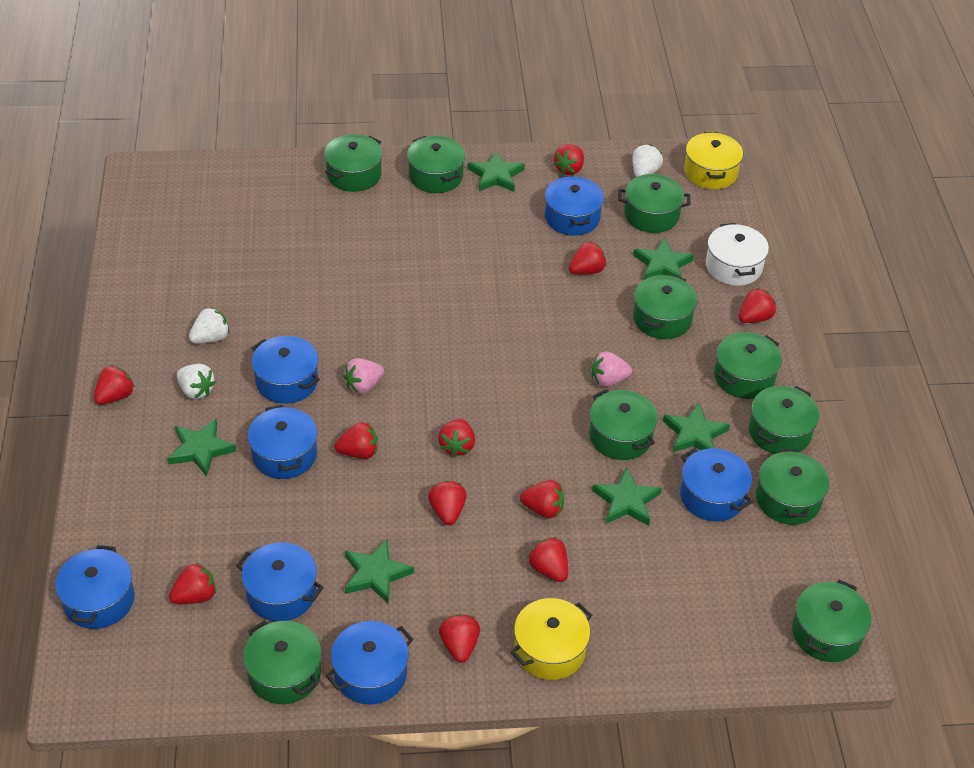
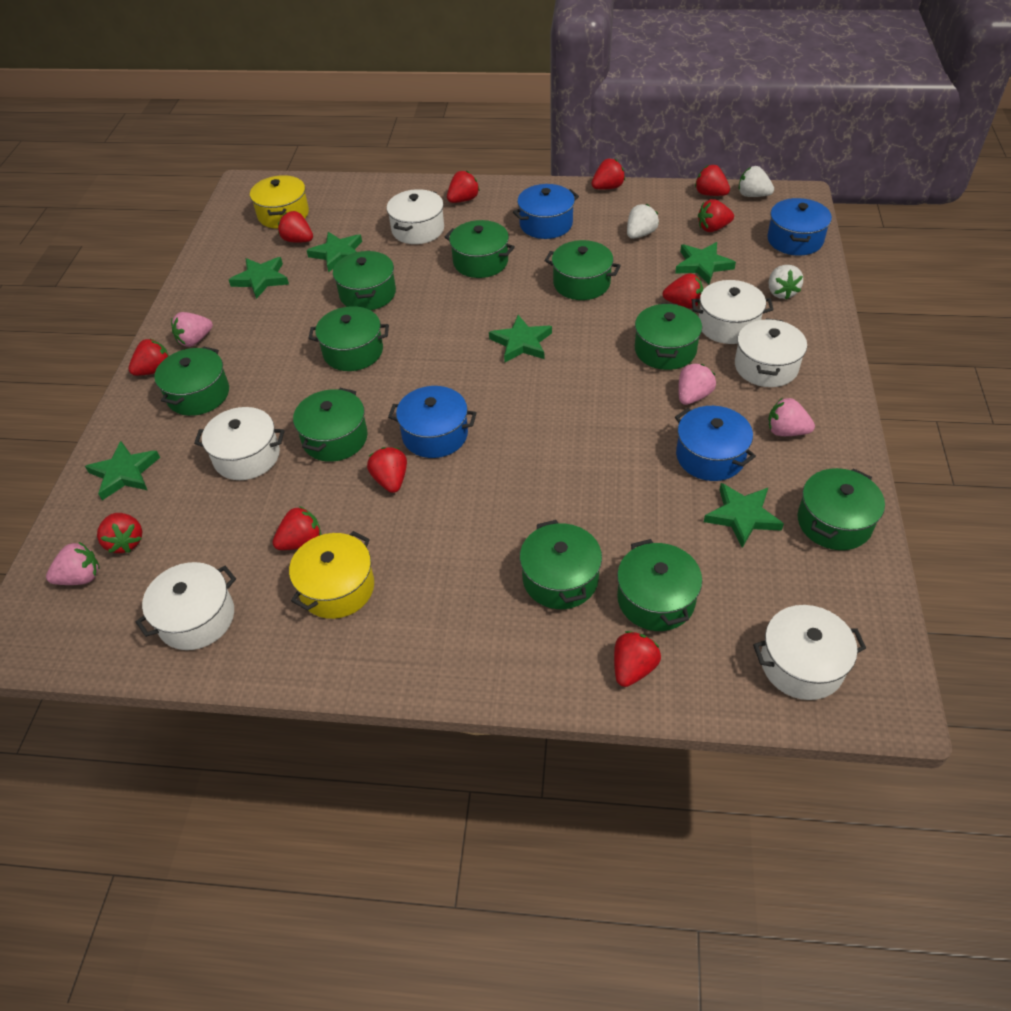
blue pot: 7 -> 4
pink strawberry: 2 -> 4
white pot: 1 -> 6

